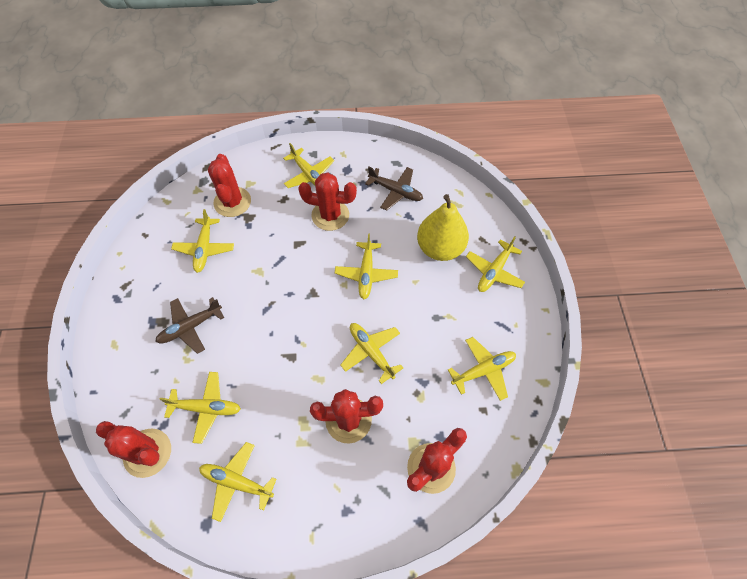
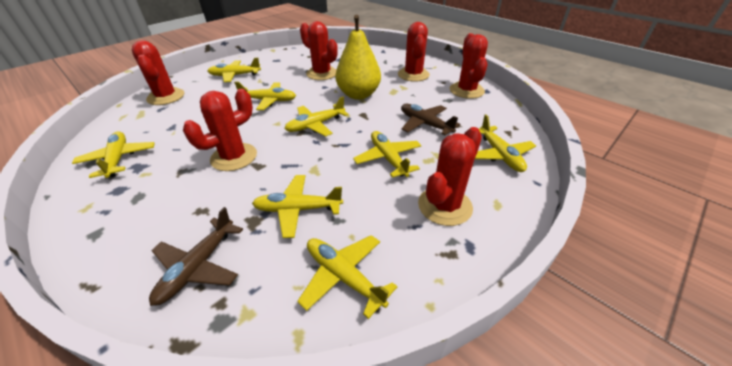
red cactus: 5 -> 6

